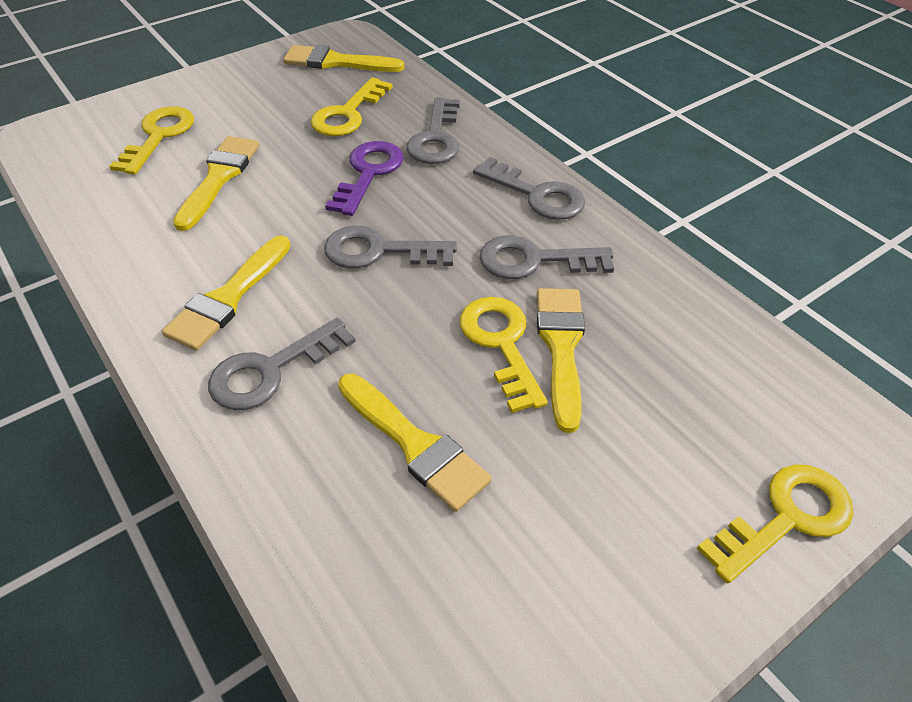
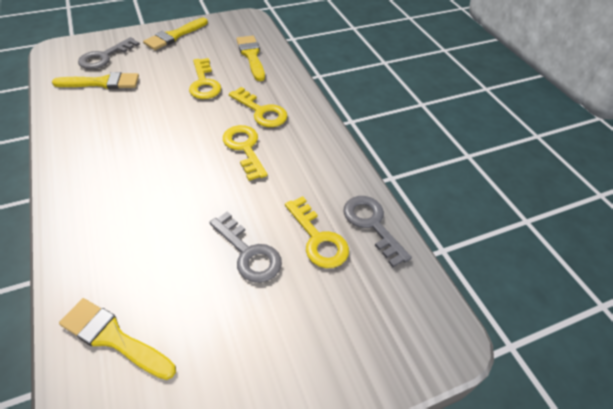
grey key: 5 -> 3
purple key: 1 -> 0
yellow brush: 5 -> 4

